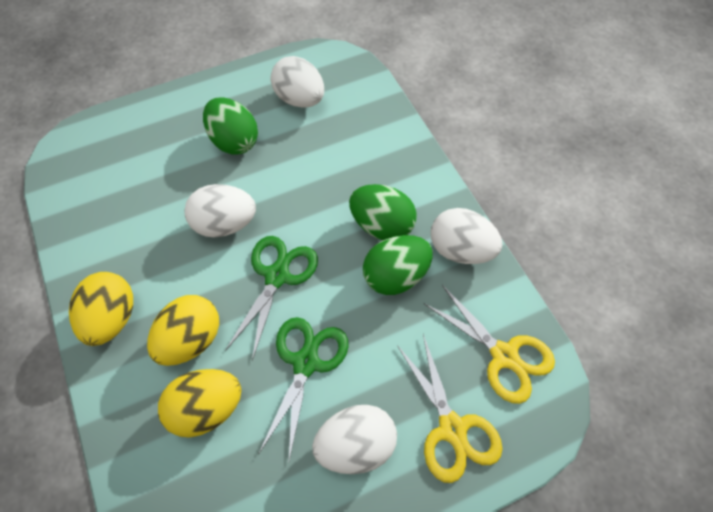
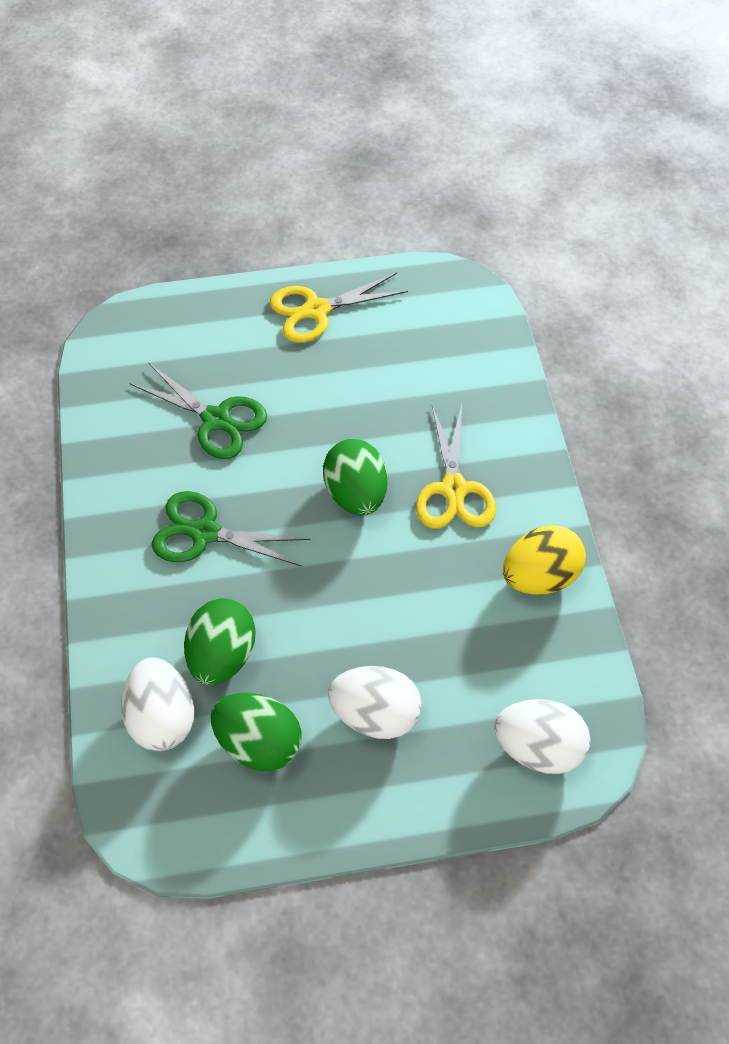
white egg: 4 -> 3
yellow egg: 3 -> 1

